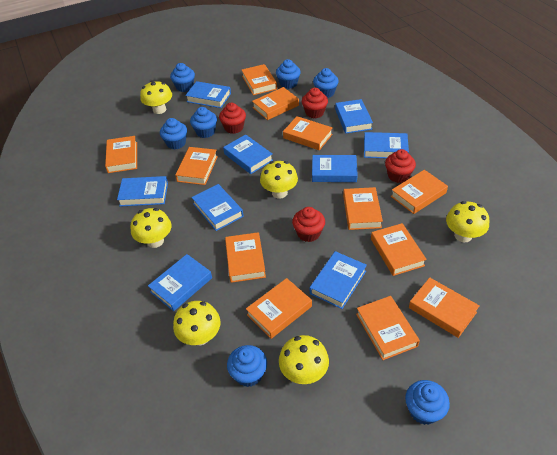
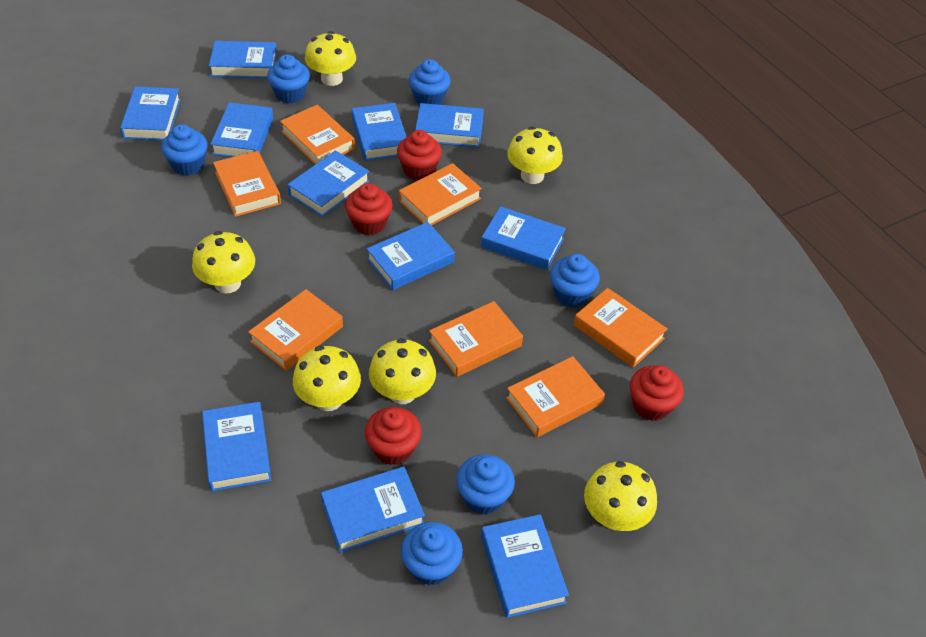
blue book: 9 -> 11
blue cupcake: 7 -> 6
orange book: 12 -> 7

